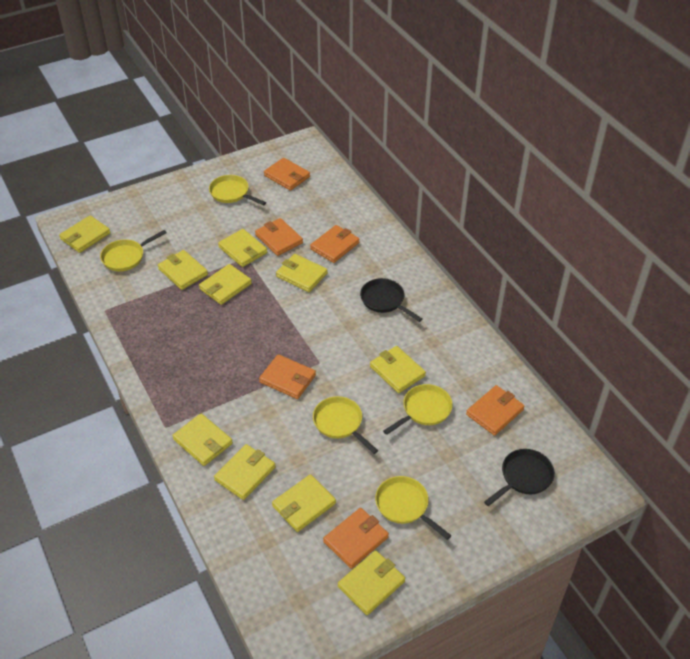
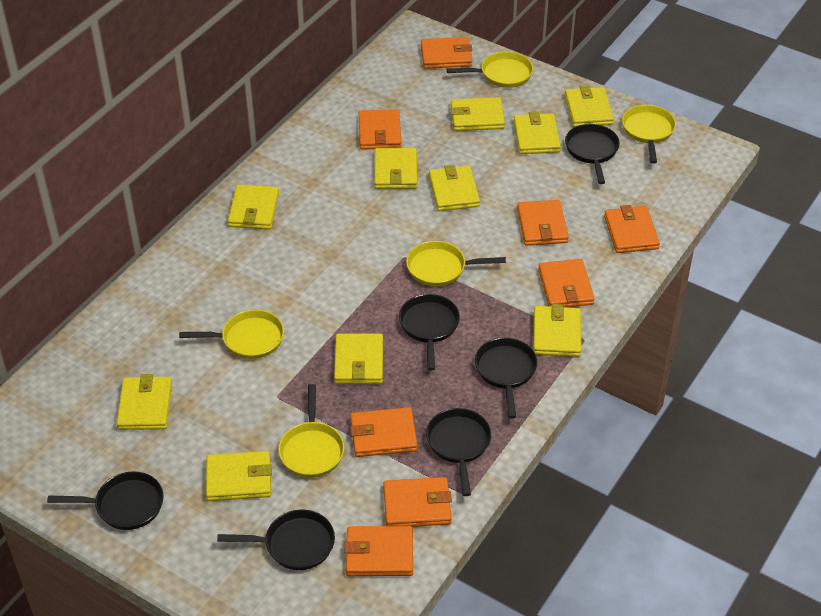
black pan: 2 -> 6
orange wallet: 6 -> 8

